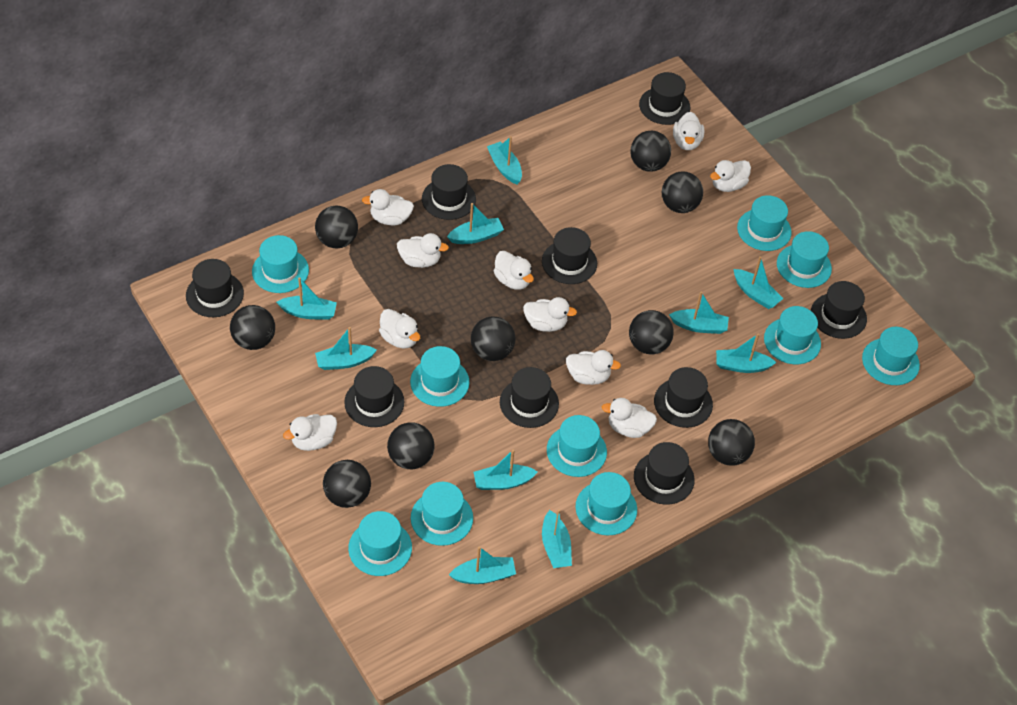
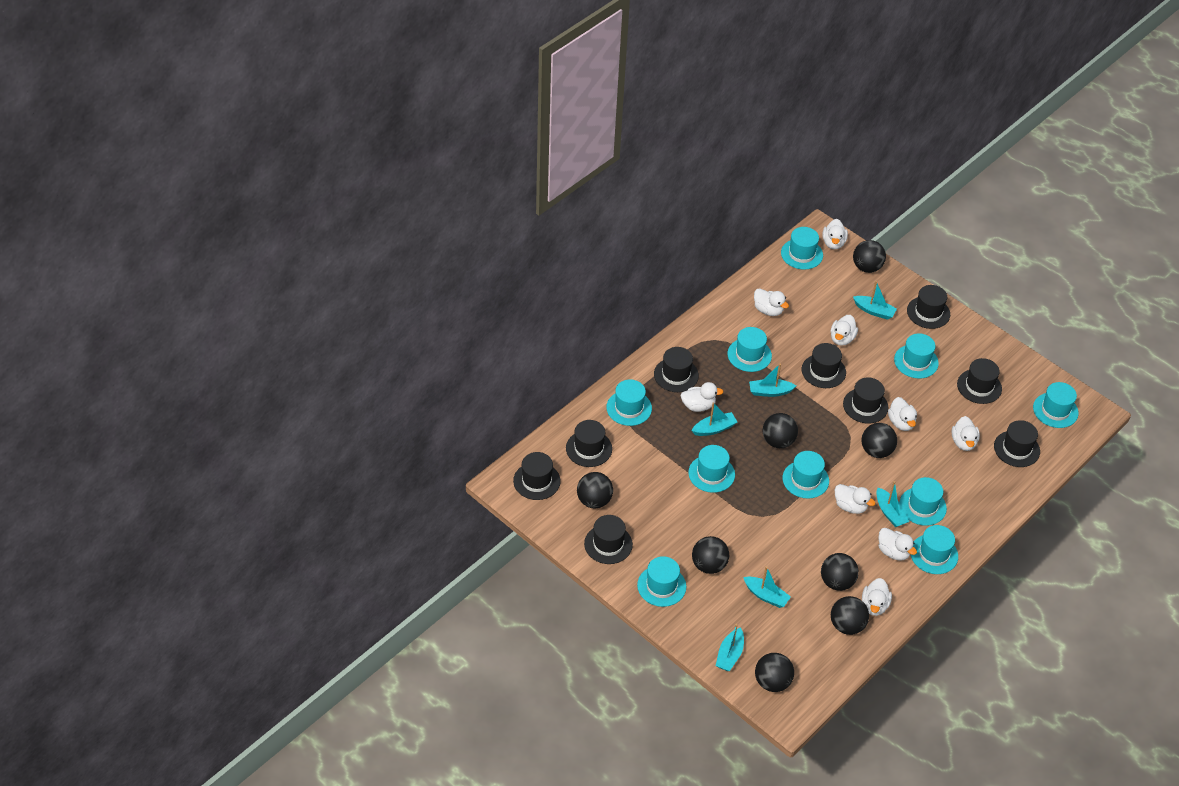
black ball: 9 -> 8
turquoise boat: 10 -> 6
white duck: 10 -> 9

